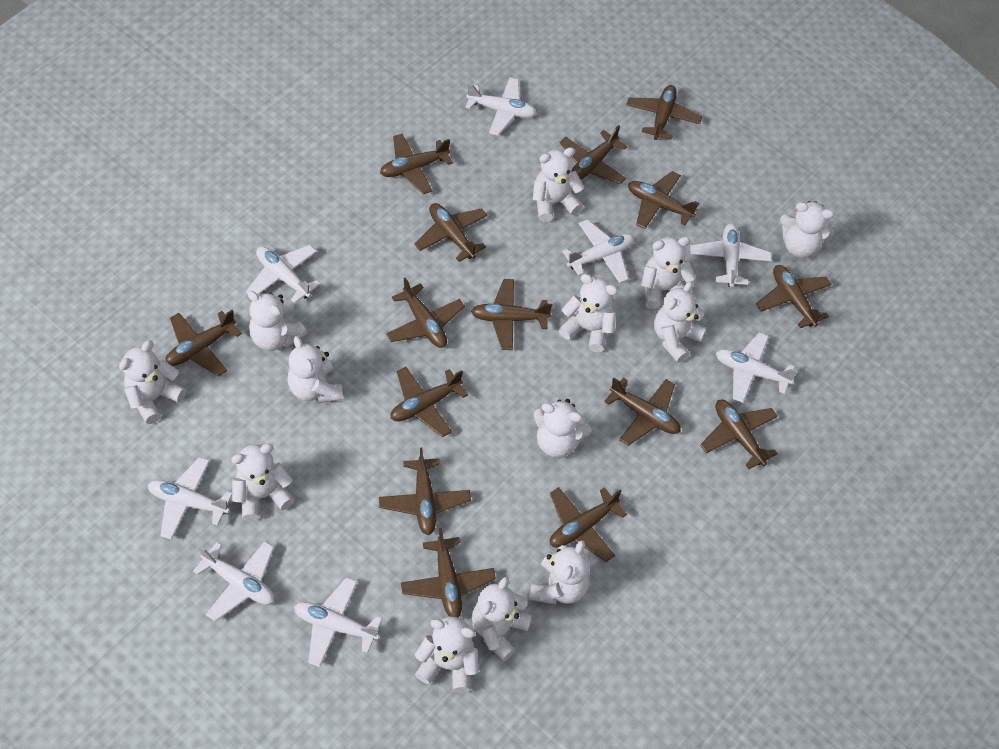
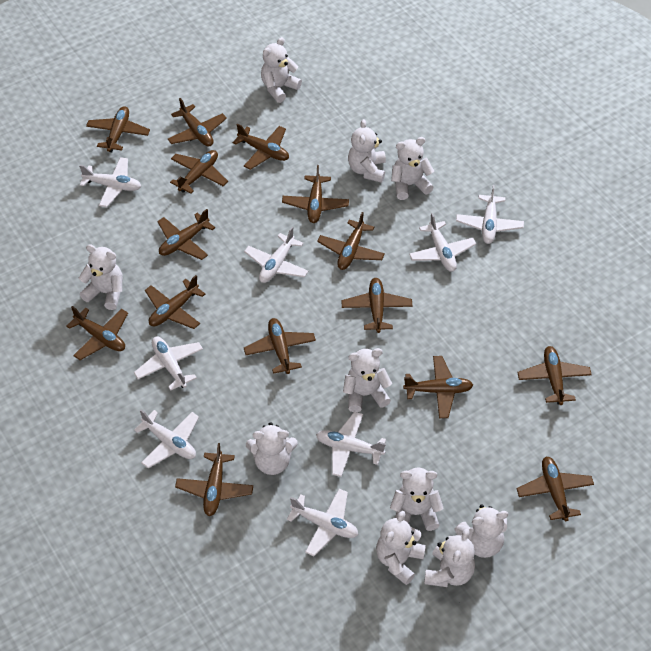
white teddy bear: 13 -> 10

